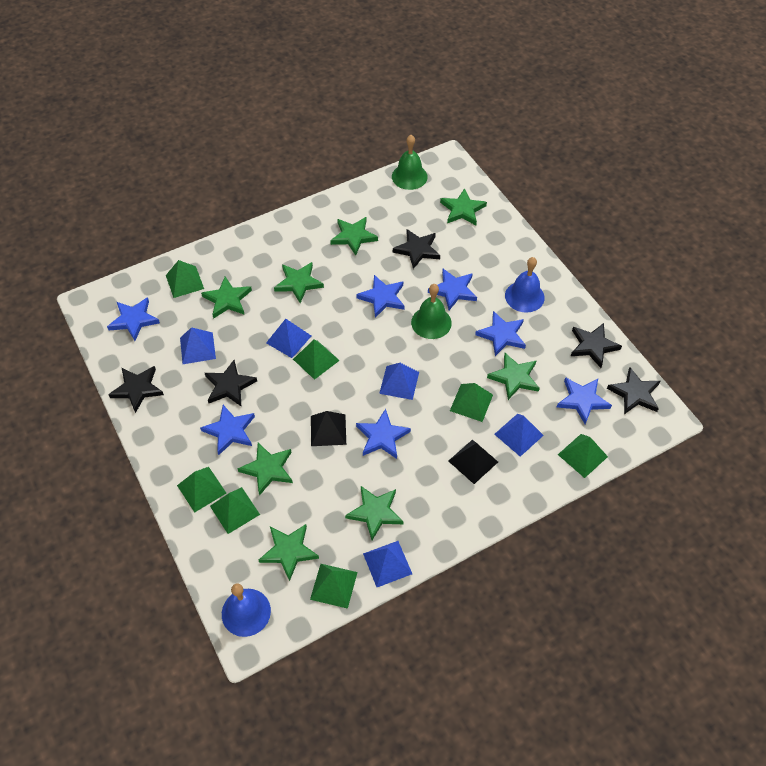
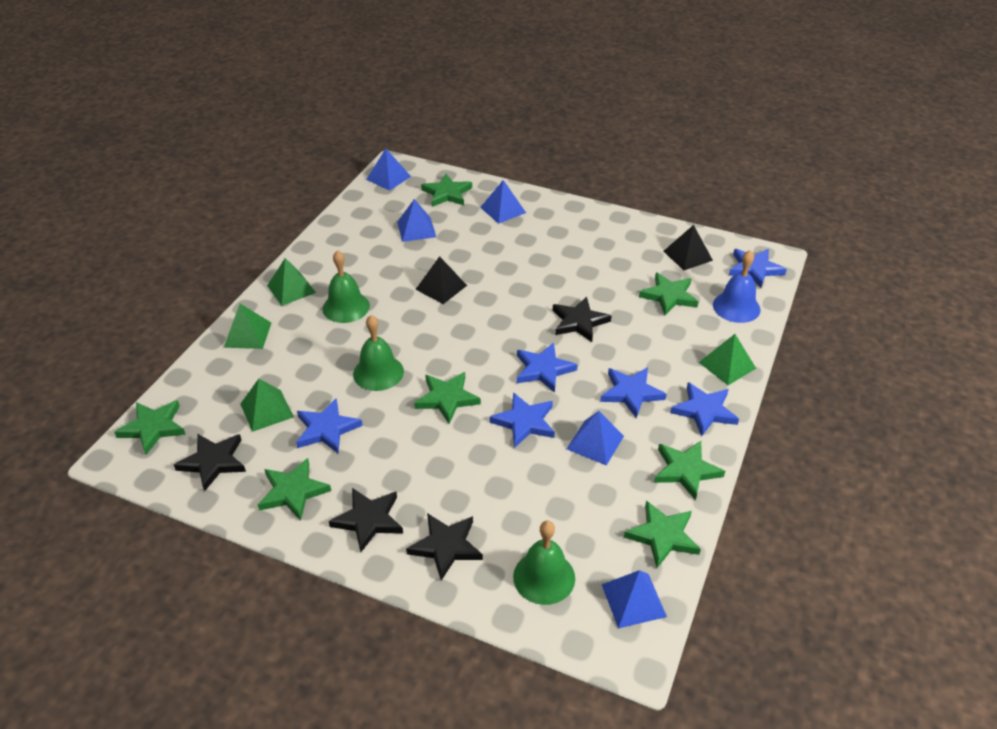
black star: 5 -> 4
blue bell: 2 -> 1
blue star: 7 -> 6
green bell: 2 -> 3
green pyramid: 7 -> 4
green star: 8 -> 7

